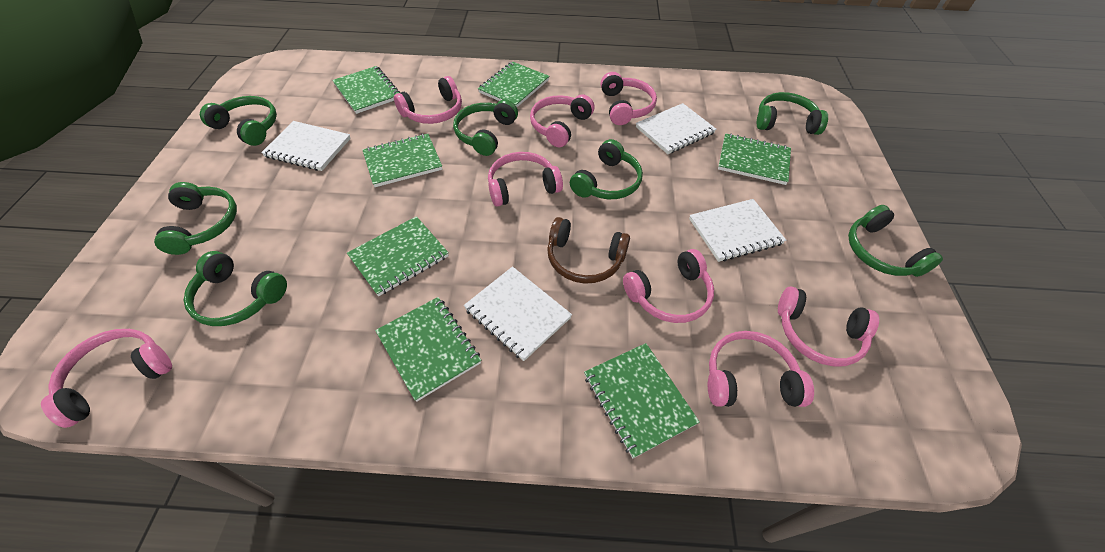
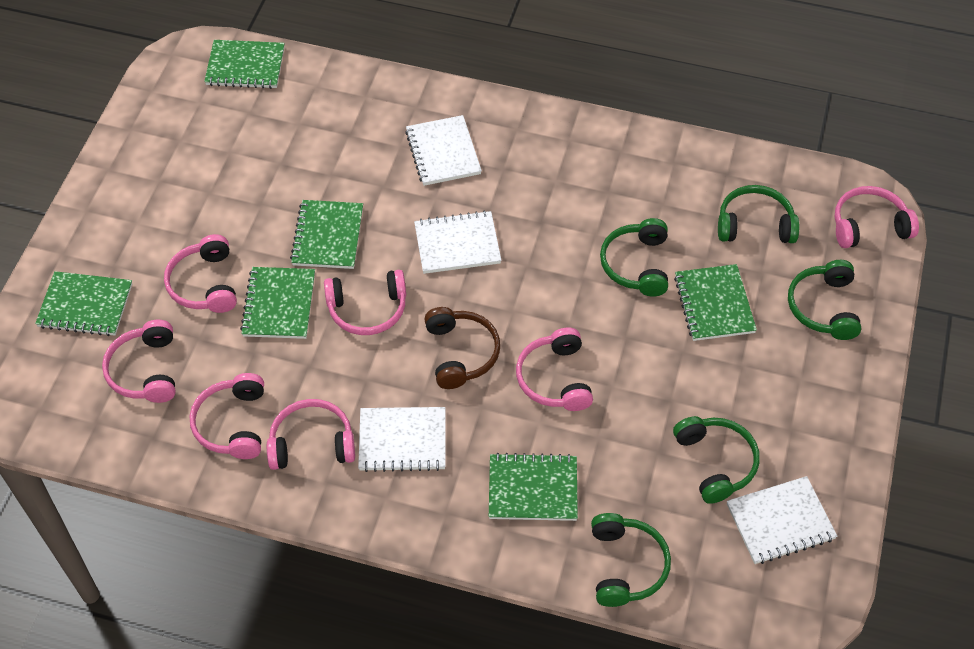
green headphones: 7 -> 5
green notebook: 7 -> 6
pink headphones: 8 -> 7

